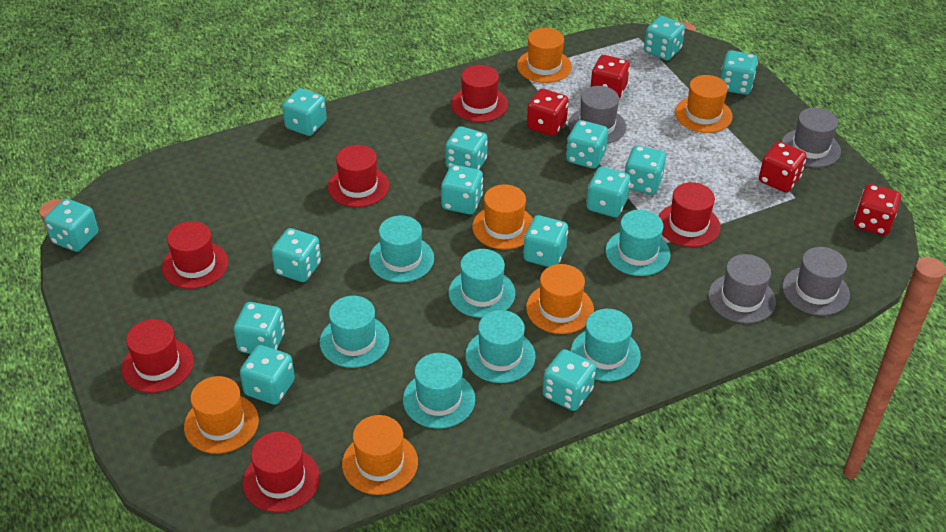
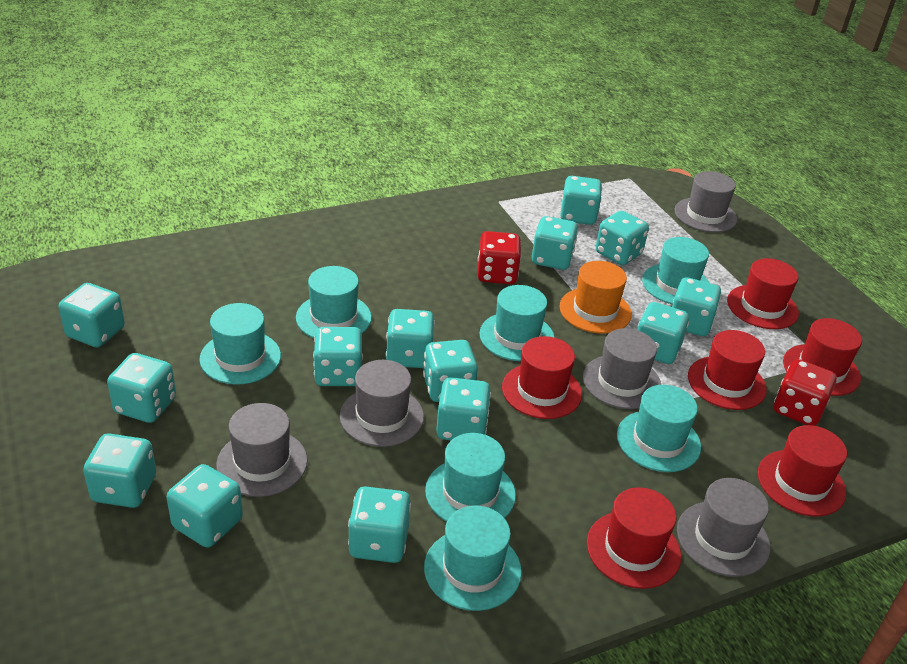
grey hat: 4 -> 5
orange hat: 6 -> 1
red dice: 4 -> 2

